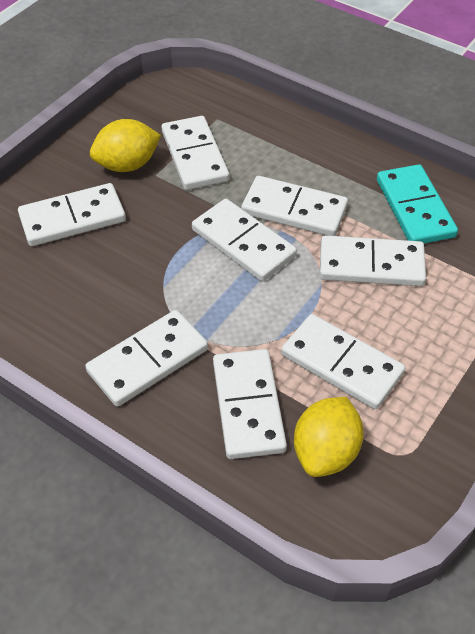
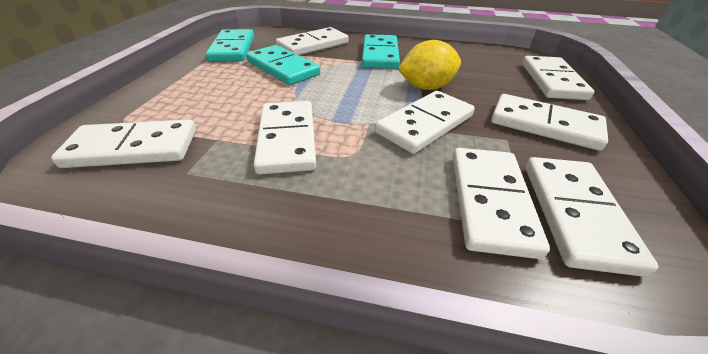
turquoise domino: 1 -> 3
yellow lemon: 2 -> 1

